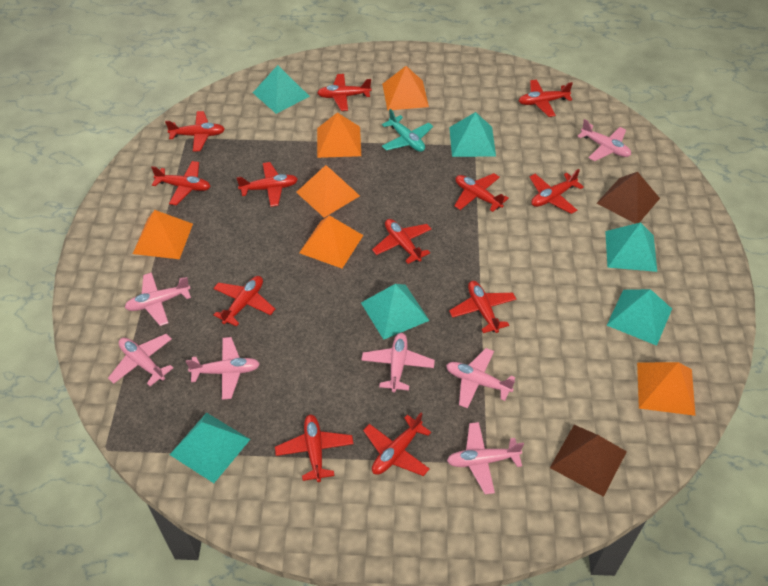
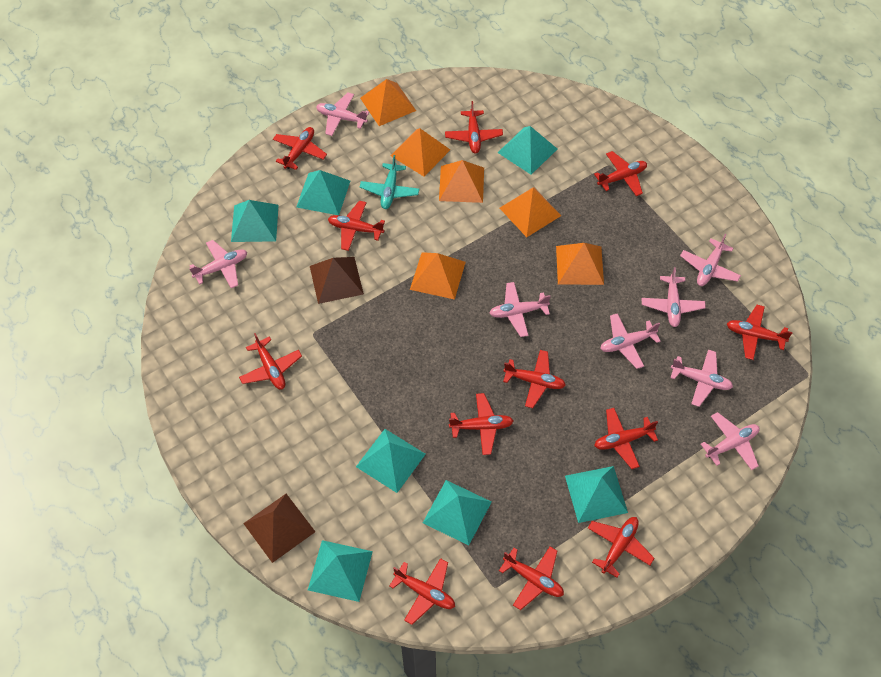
pink plane: 7 -> 8
turquoise pyramid: 6 -> 7

